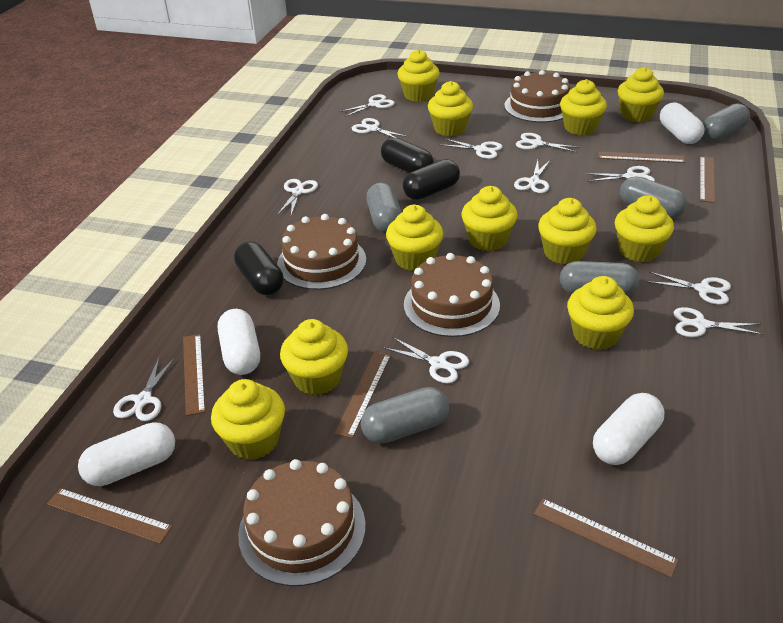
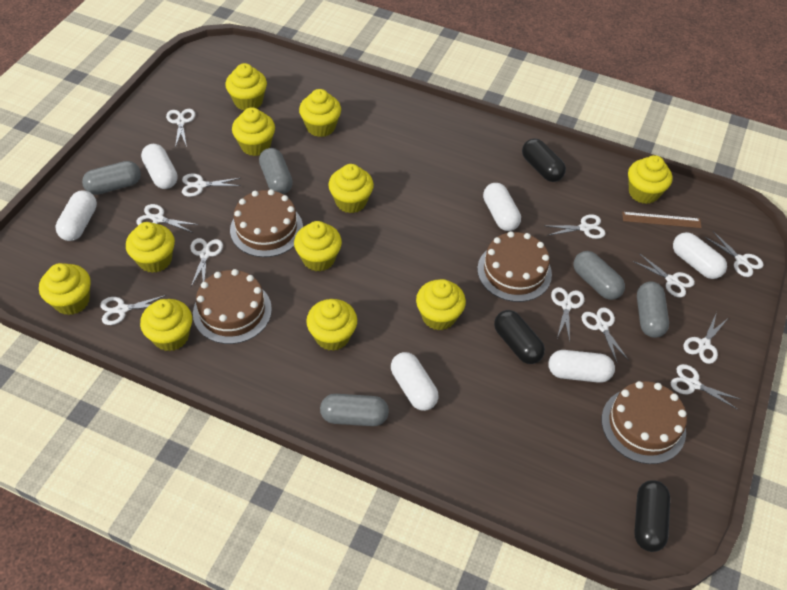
brown ruler: 6 -> 1
white capsule: 4 -> 6
white scissors: 11 -> 12

